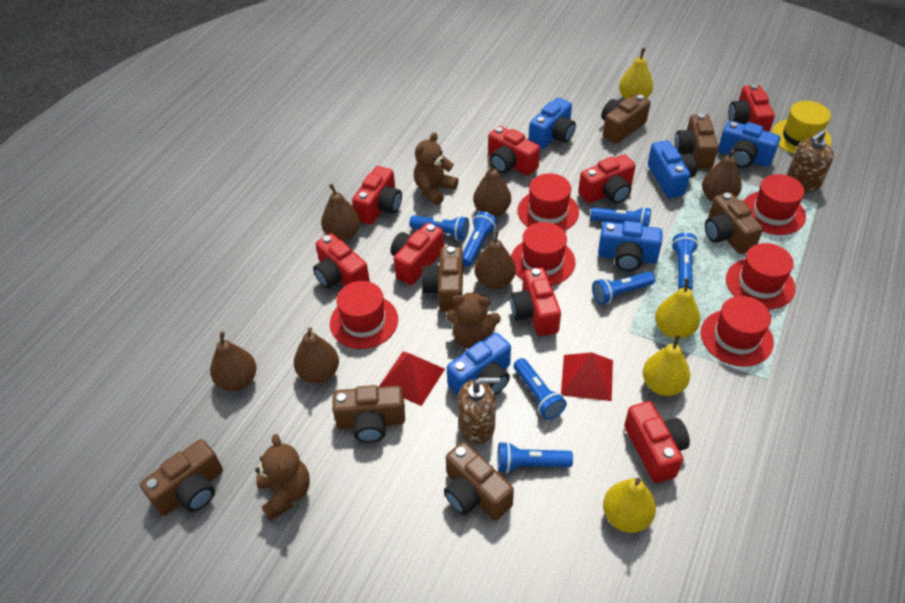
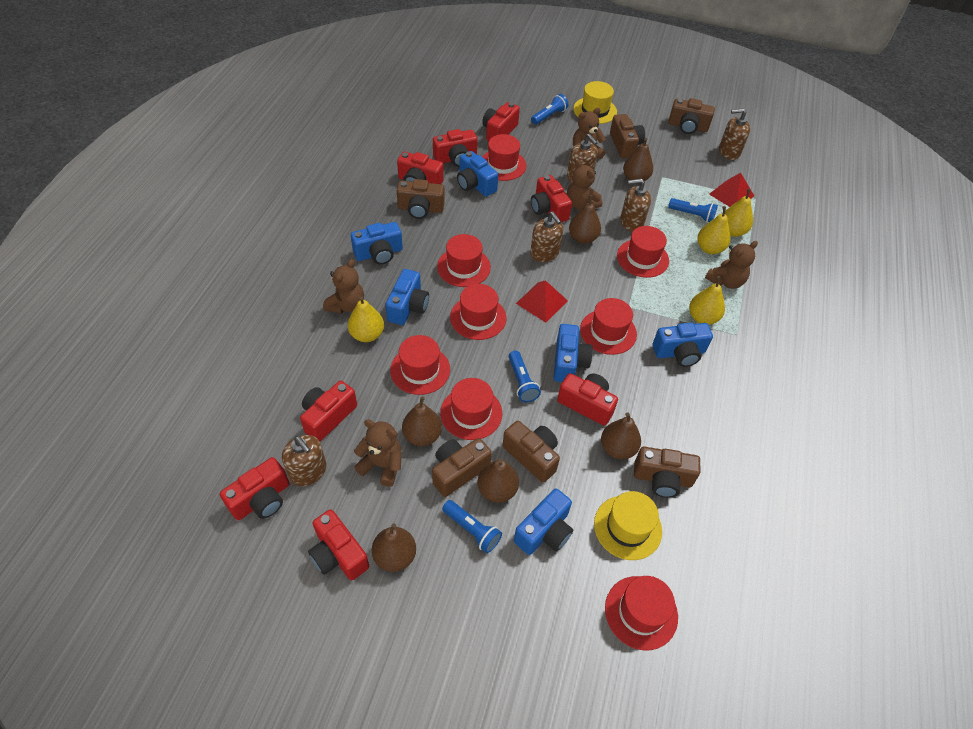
blue camera: 5 -> 6
blue flashlight: 7 -> 4
brown camera: 7 -> 6
brown soap dispenser: 2 -> 5
brown teddy bear: 3 -> 5
red hat: 6 -> 8
yellow hat: 1 -> 2

